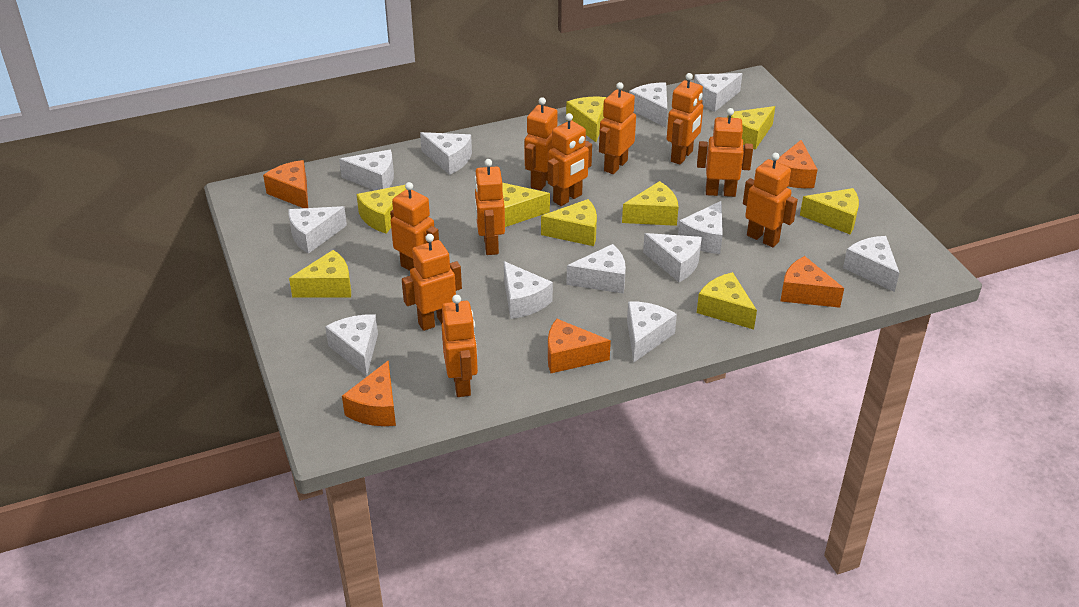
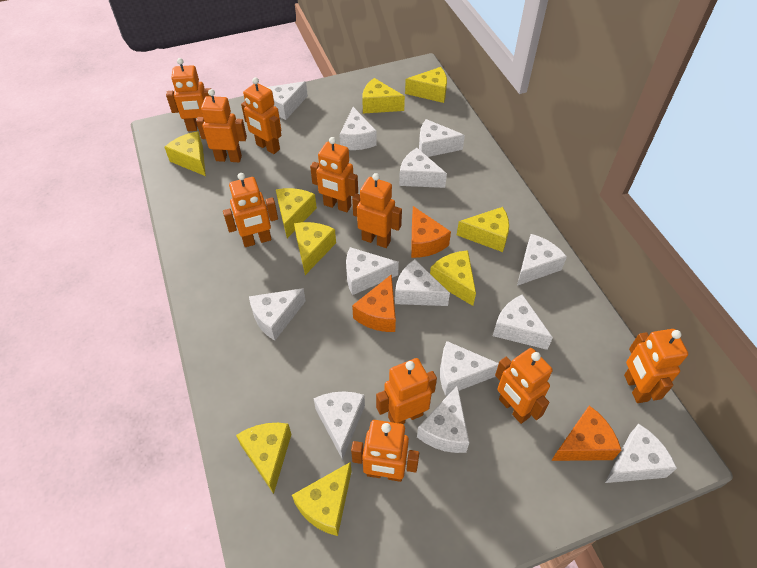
orange cheese: 5 -> 3
white cheese: 12 -> 13

